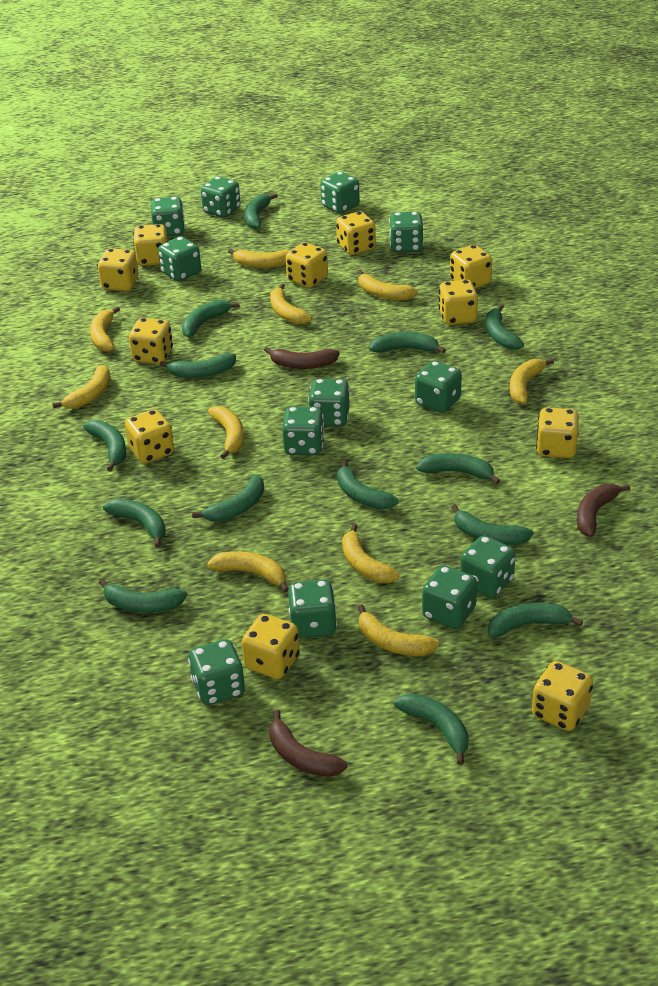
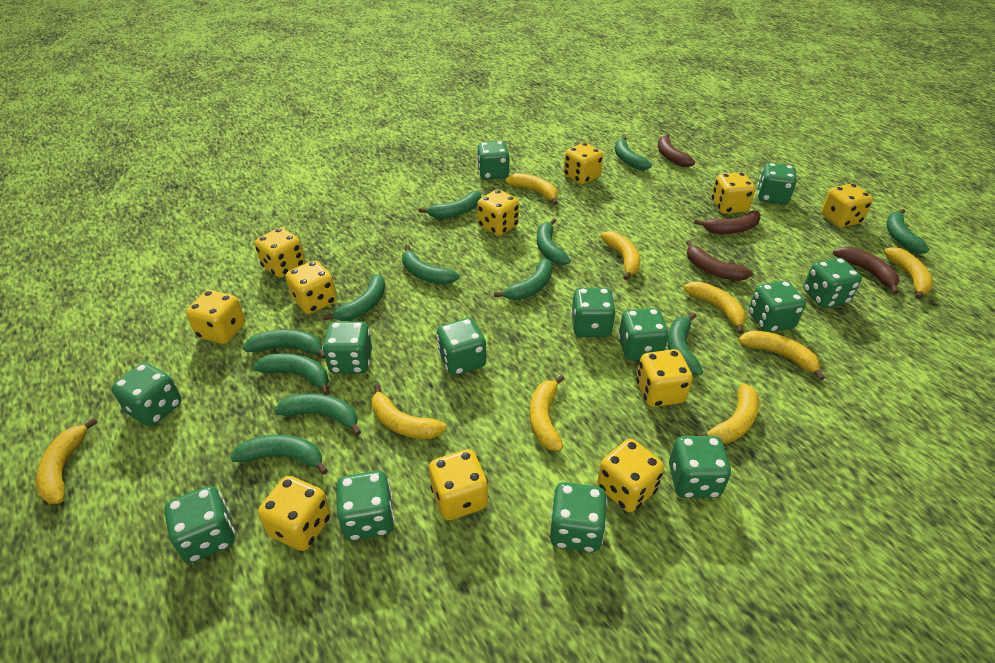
brown banana: 3 -> 4
green banana: 14 -> 12
green dice: 12 -> 13
yellow banana: 10 -> 9

